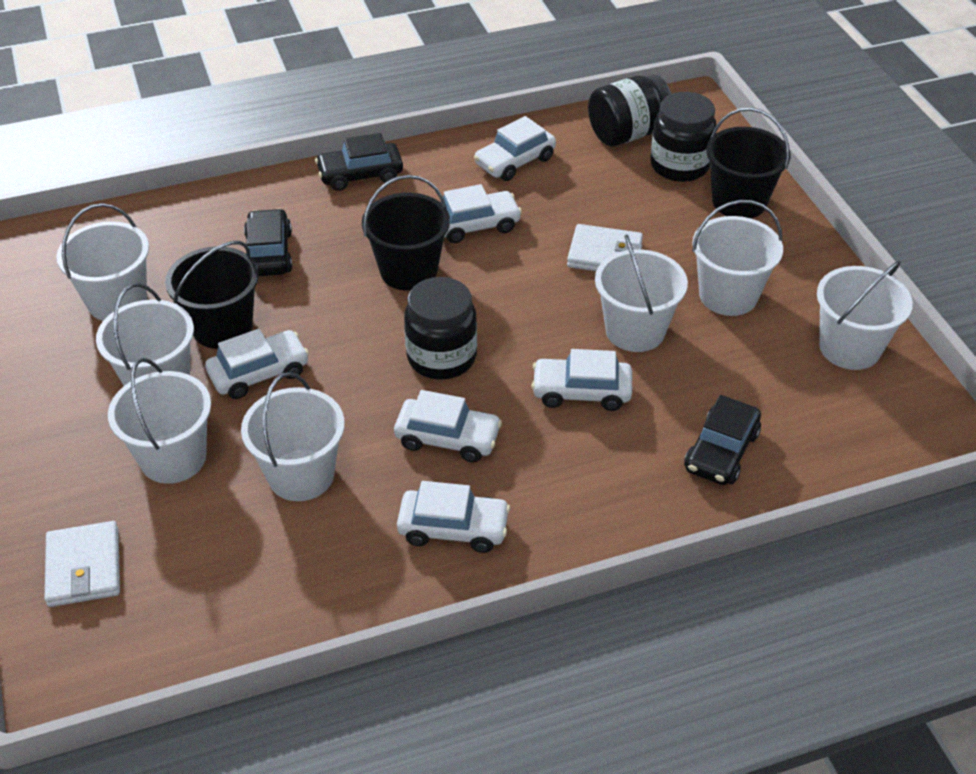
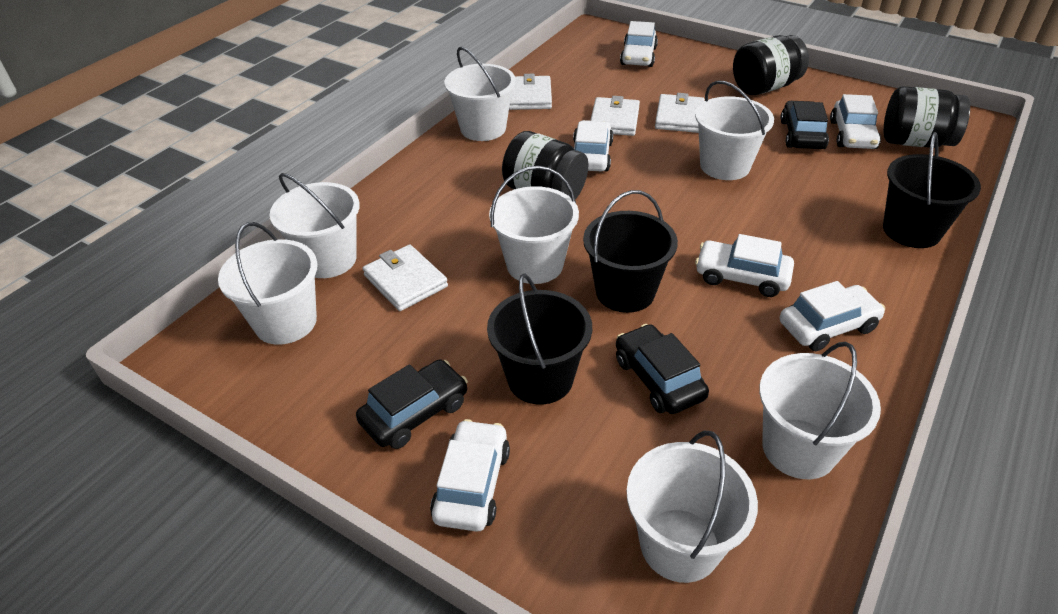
white wallet: 2 -> 4

